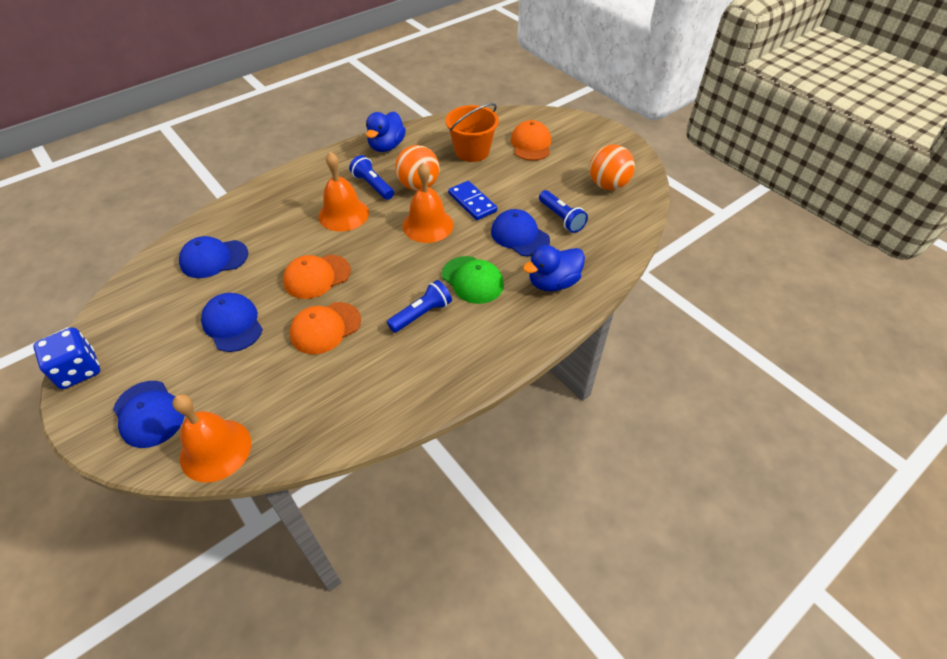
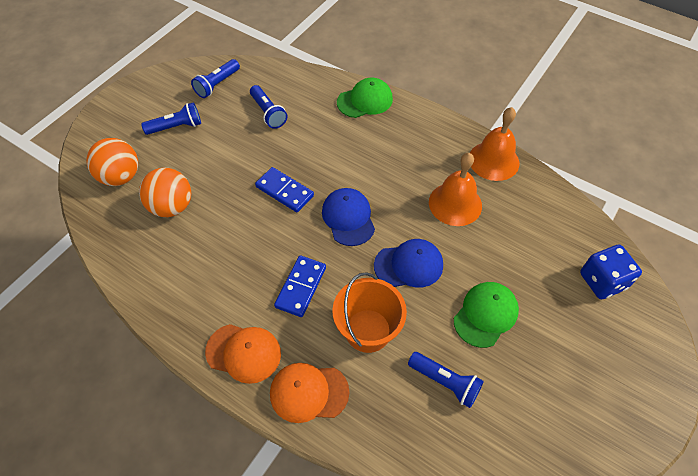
blue cap: 4 -> 2
blue domino: 1 -> 2
blue duck: 2 -> 0
blue flashlight: 3 -> 4
green cap: 1 -> 2
orange bell: 3 -> 2
orange cap: 3 -> 2

